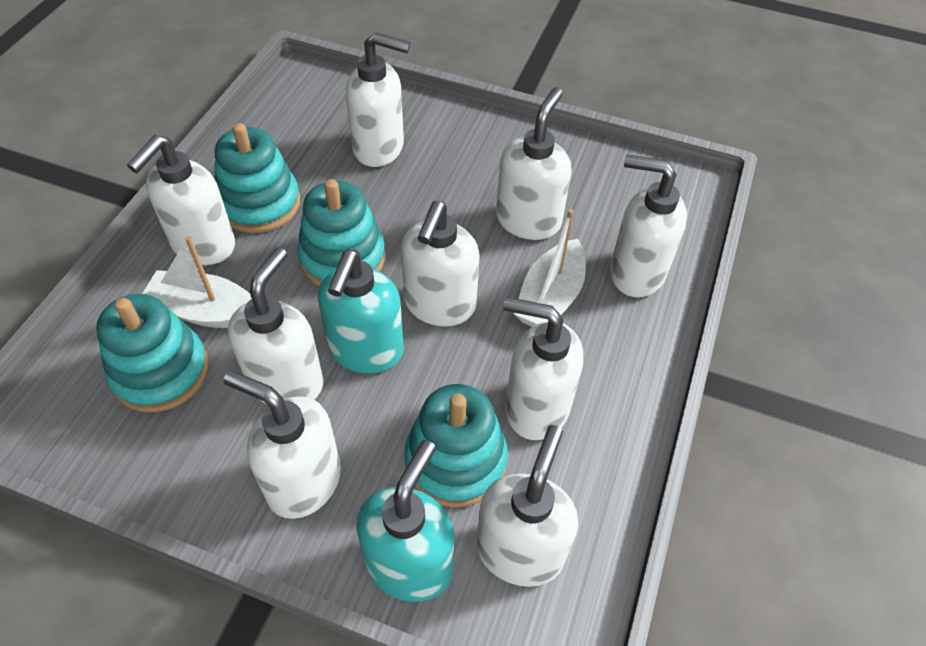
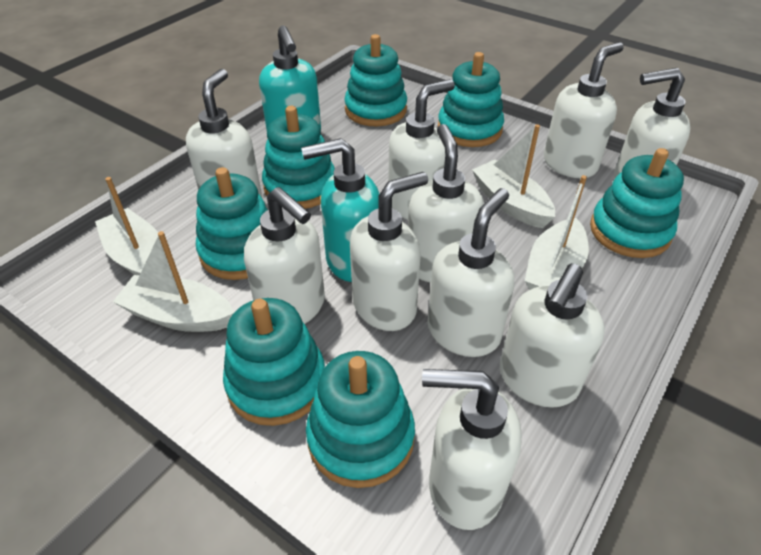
turquoise stacking toy: 4 -> 7
white boat: 2 -> 4
white soap dispenser: 9 -> 10

